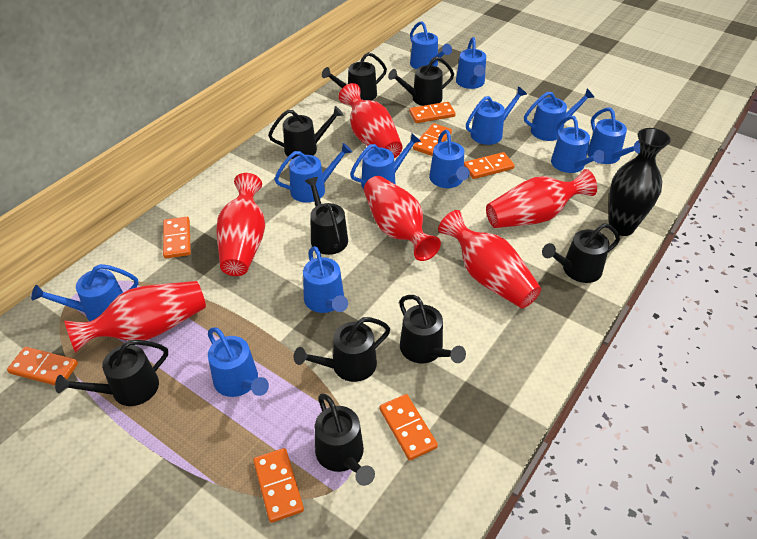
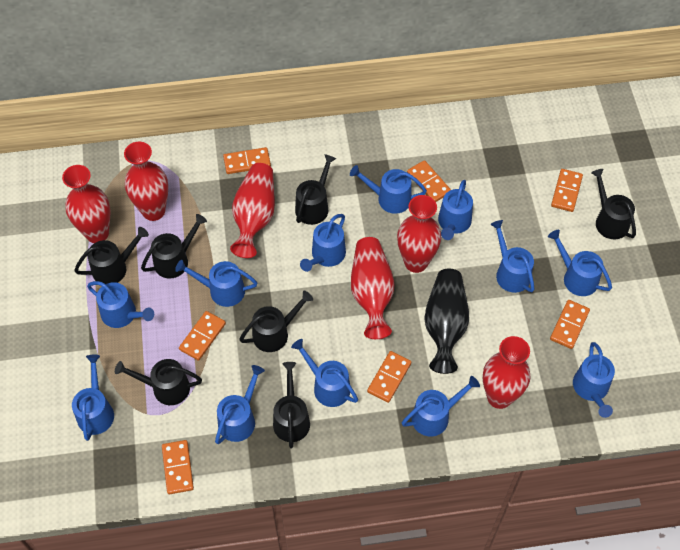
black watering can: 9 -> 7

